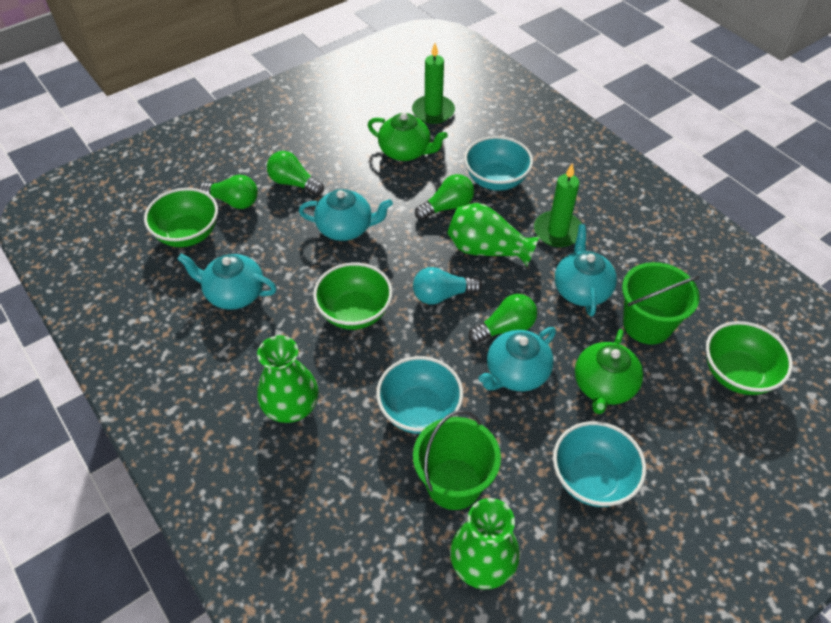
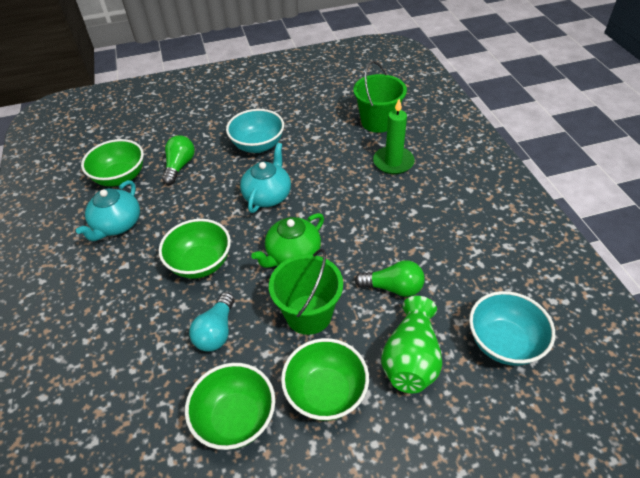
green bowl: 3 -> 4
green candle: 2 -> 1
green light bulb: 4 -> 2
green teapot: 2 -> 1
green vase: 3 -> 1
turquoise bowl: 3 -> 2
turquoise teapot: 4 -> 2

